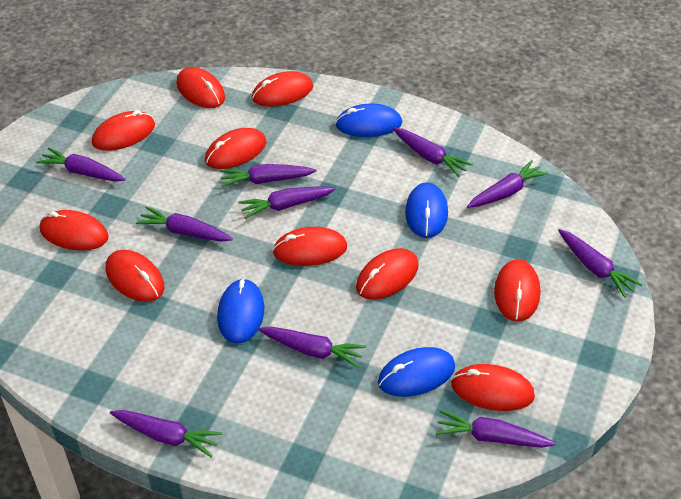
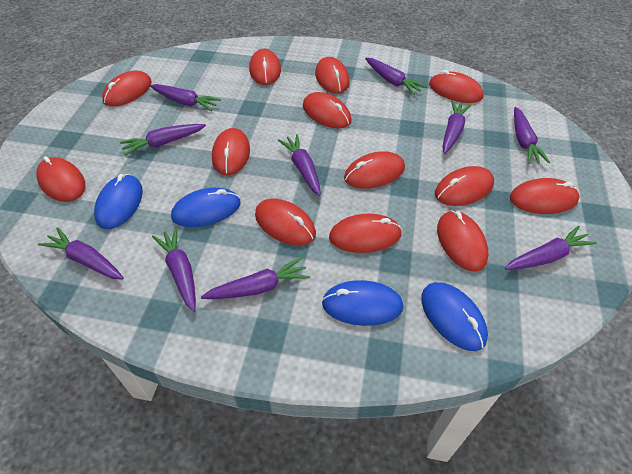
red mouse: 10 -> 13

